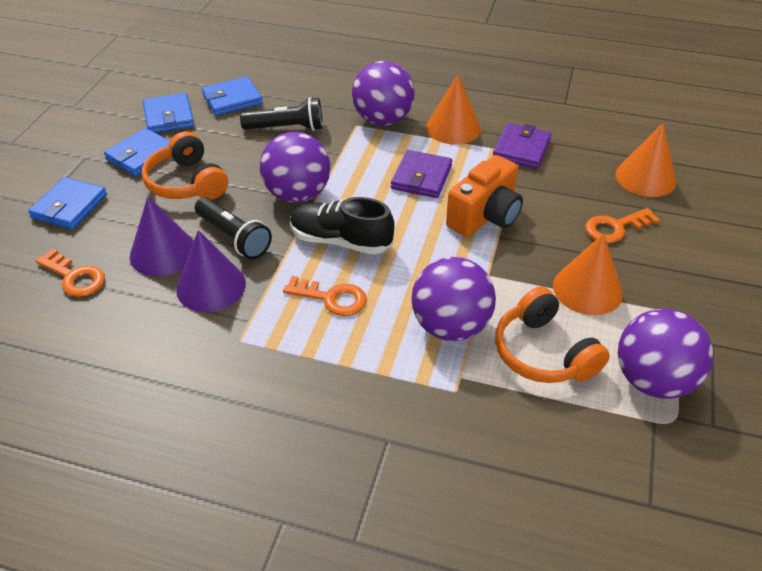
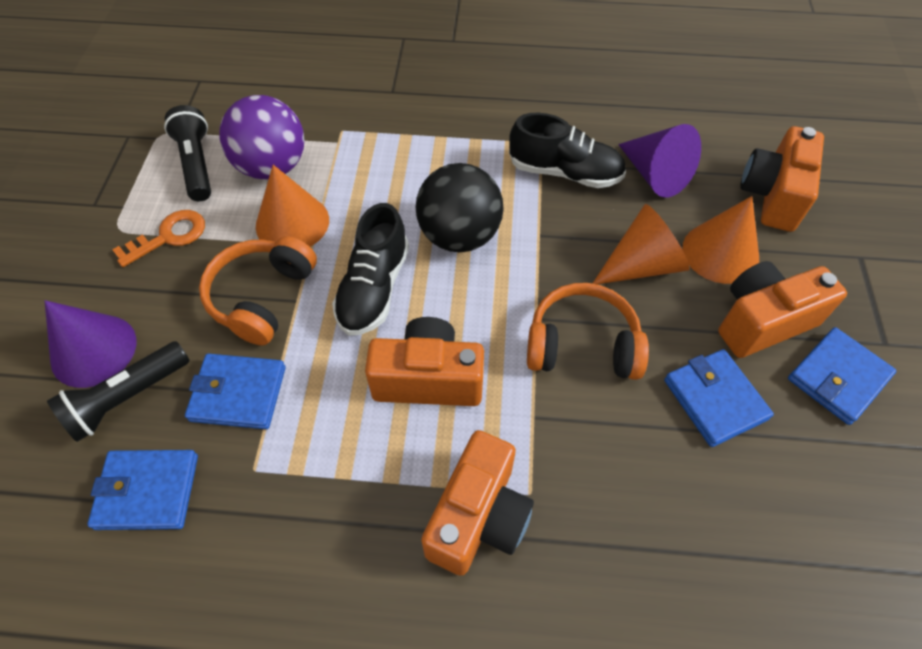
black ball: 0 -> 1
black shoe: 1 -> 2
orange camera: 1 -> 4
orange key: 3 -> 1
purple ball: 4 -> 1
purple wallet: 2 -> 0

